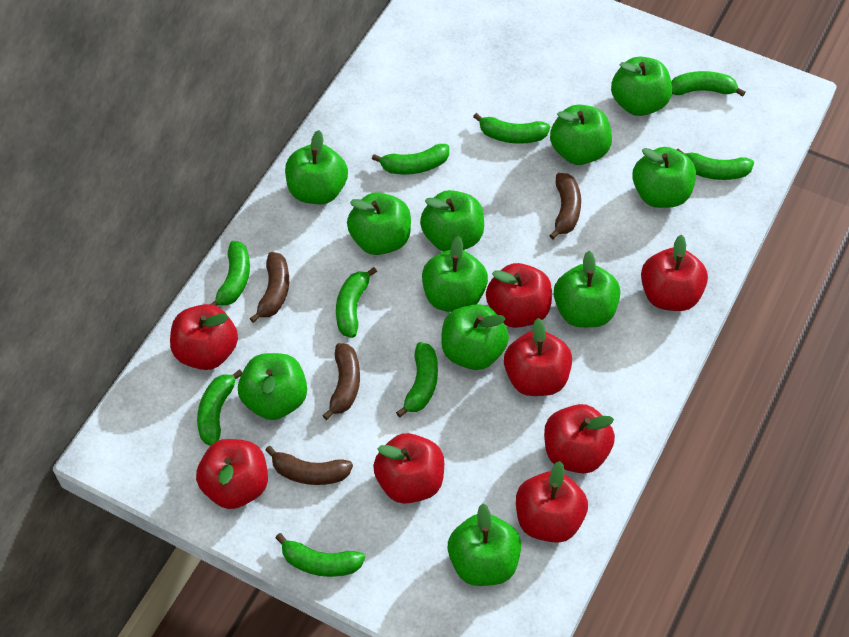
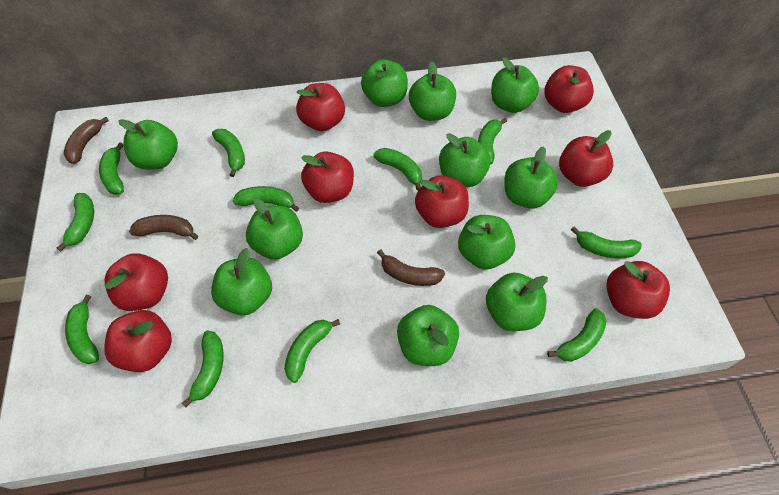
brown banana: 4 -> 3
green banana: 9 -> 11

